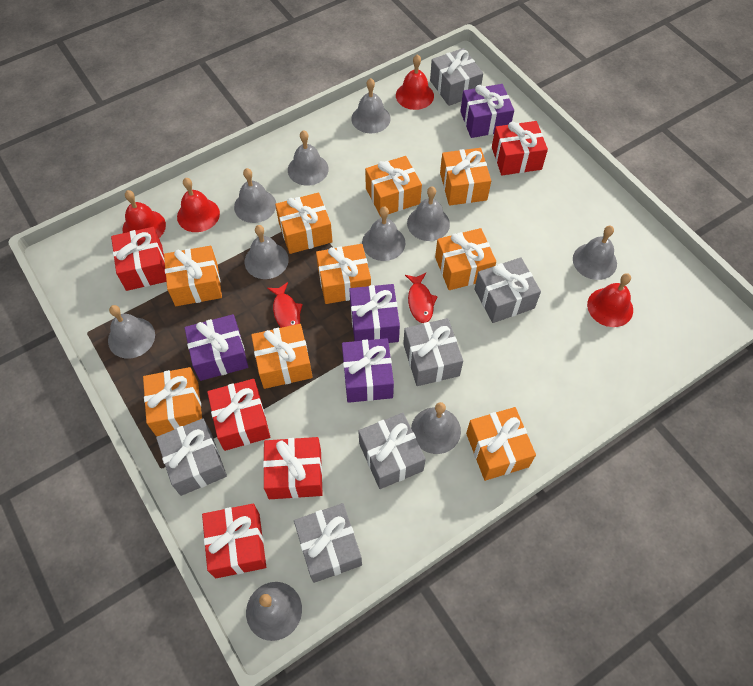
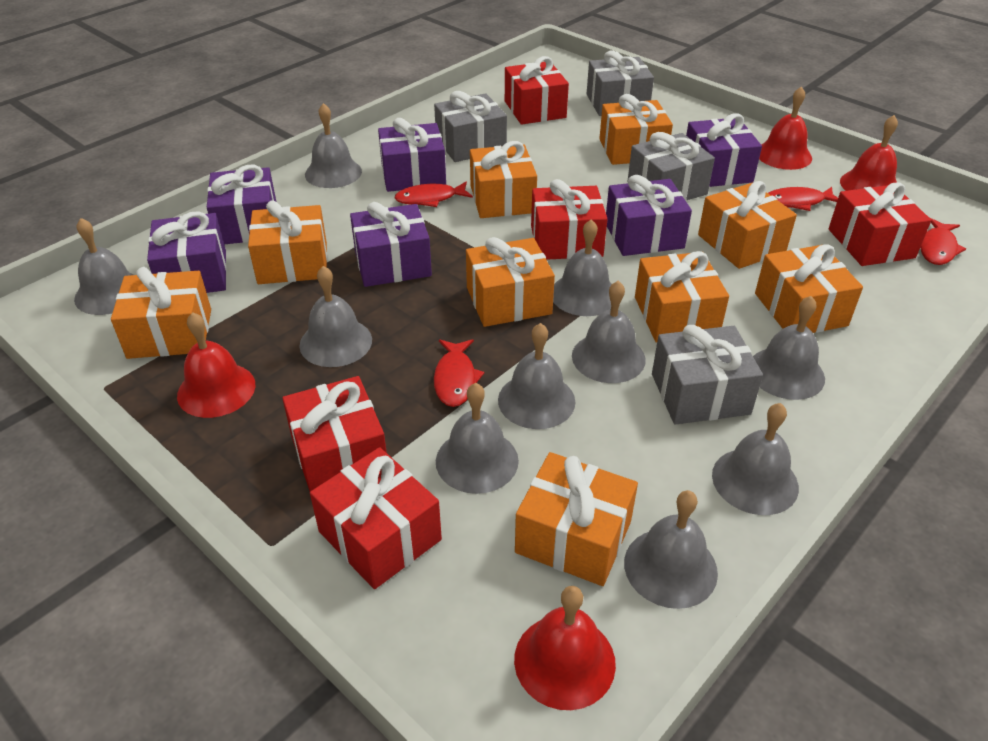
grey gift: 6 -> 4
purple gift: 4 -> 6
red fish: 2 -> 4

